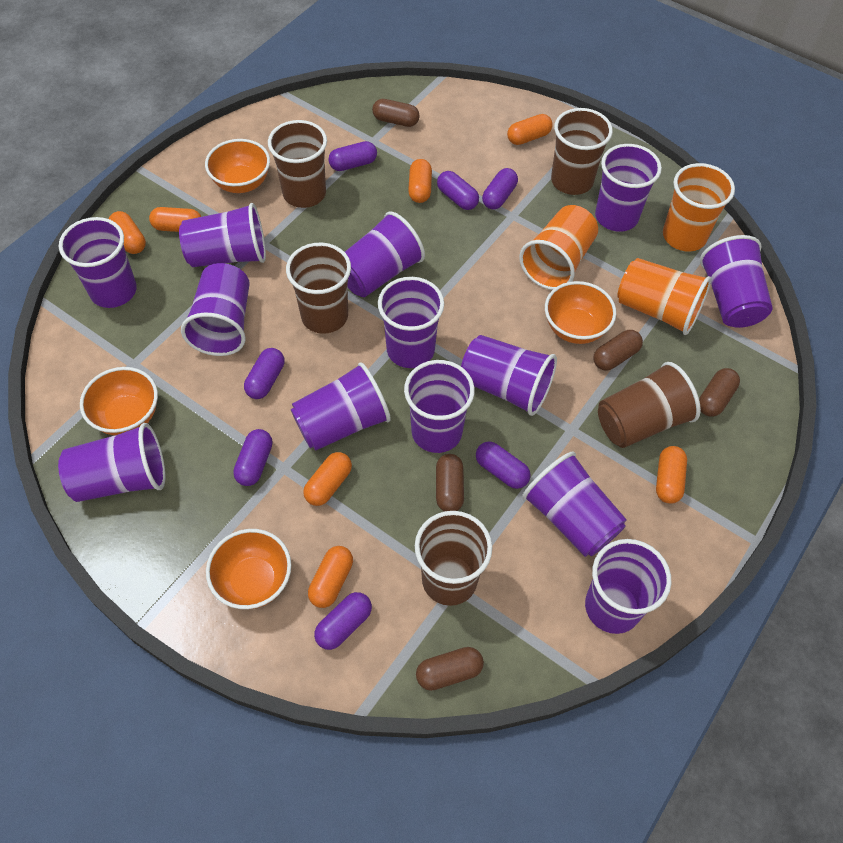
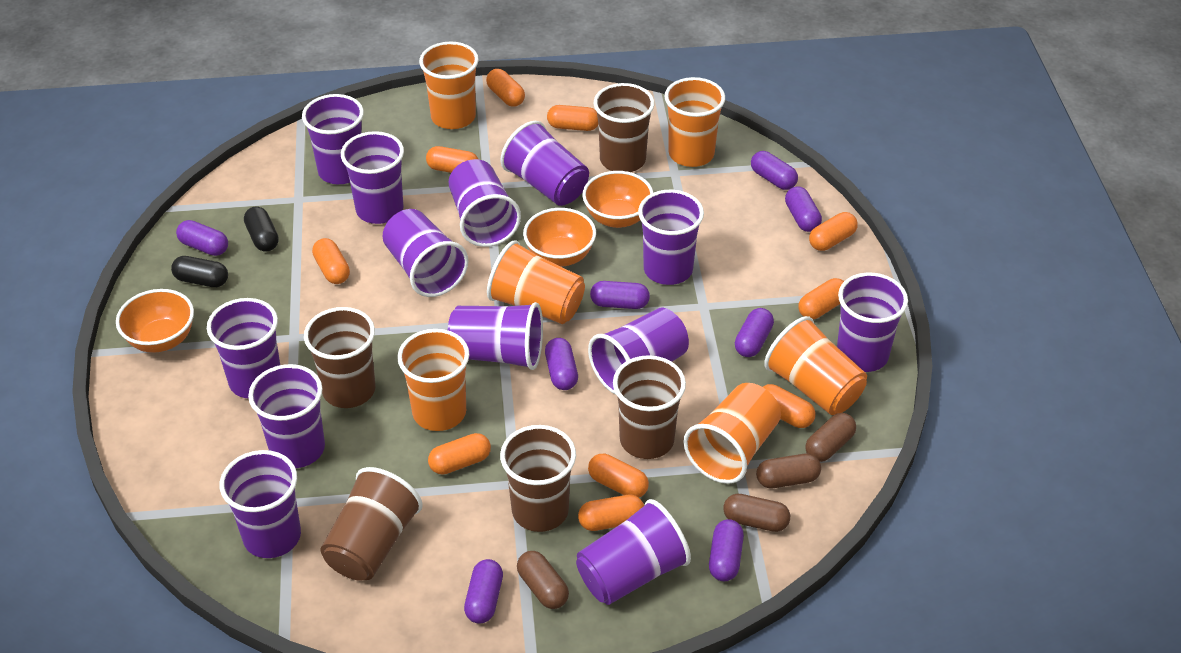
black capsule: 0 -> 2
brown capsule: 5 -> 4
orange bowl: 4 -> 3
orange capsule: 7 -> 10
orange cup: 3 -> 6
purple capsule: 7 -> 8

